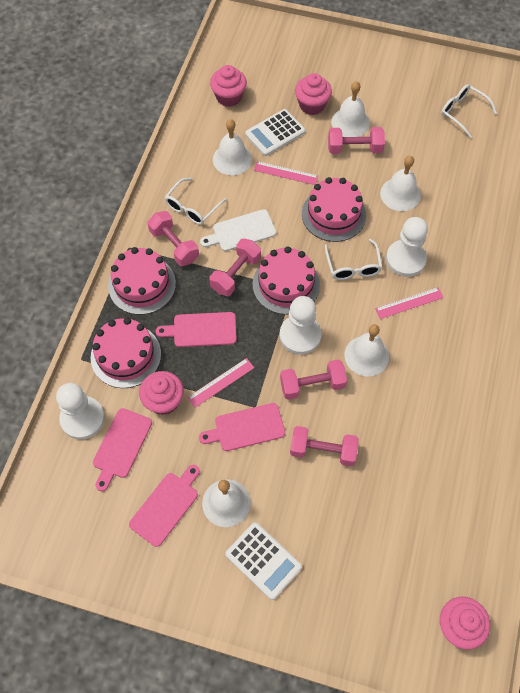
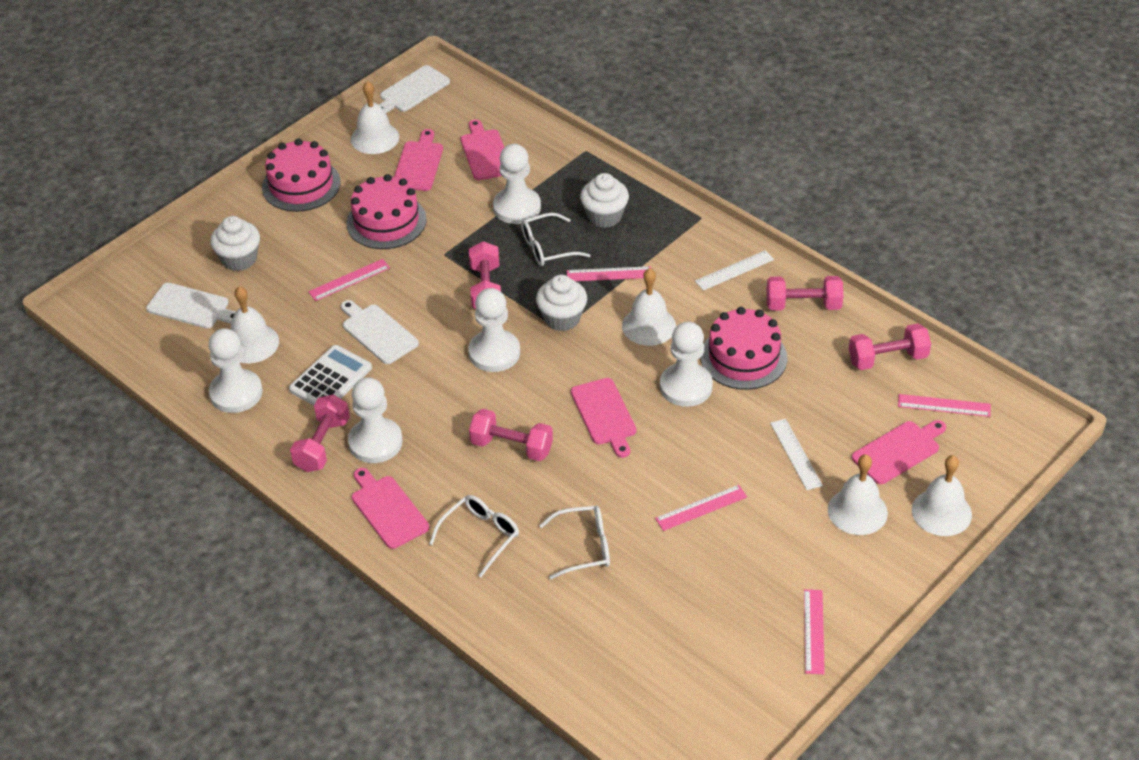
pink cake: 4 -> 3
pink cupcake: 4 -> 0
pink cutting board: 4 -> 5
pink ruler: 3 -> 5
white calculator: 2 -> 1
white cupcake: 0 -> 3
white cutting board: 1 -> 3
white pawn: 3 -> 5
white ruler: 0 -> 2

